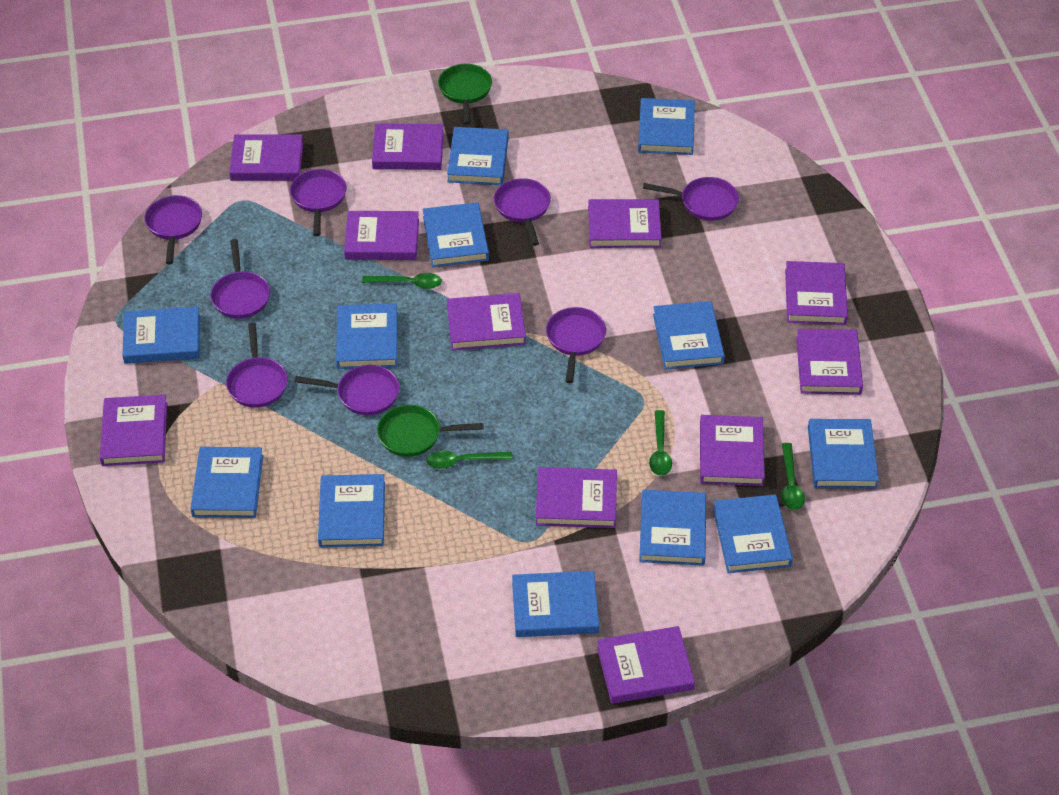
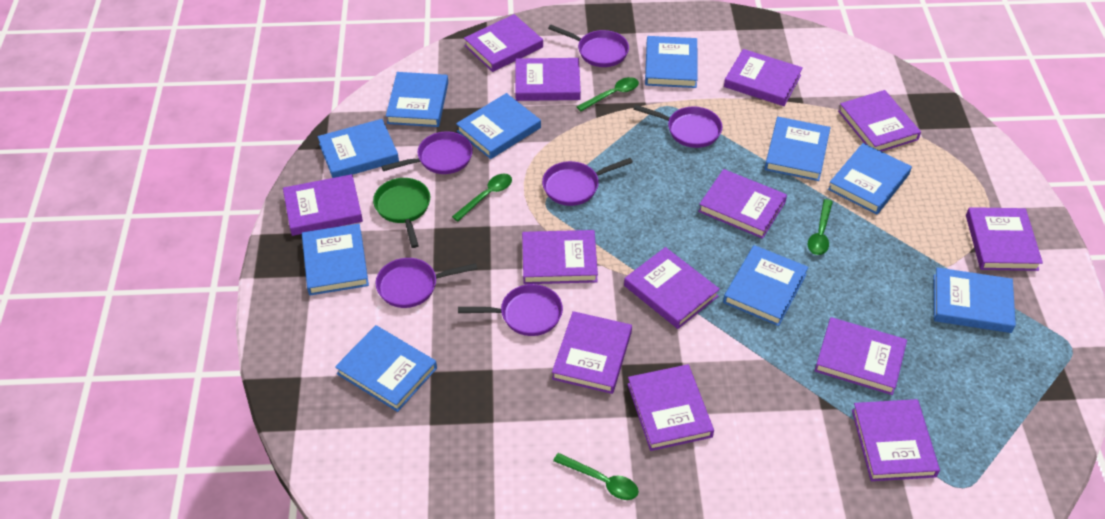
blue book: 12 -> 10
green pan: 2 -> 1
purple book: 11 -> 13
purple pan: 8 -> 6

